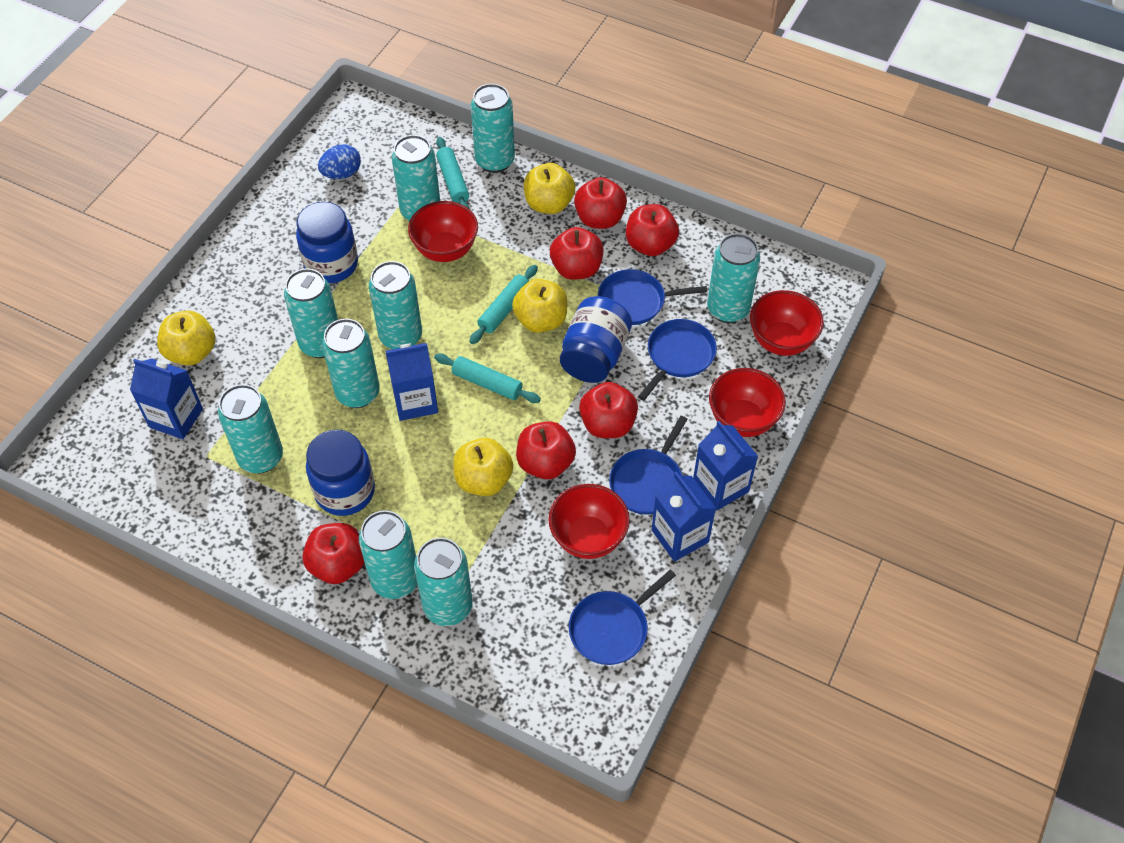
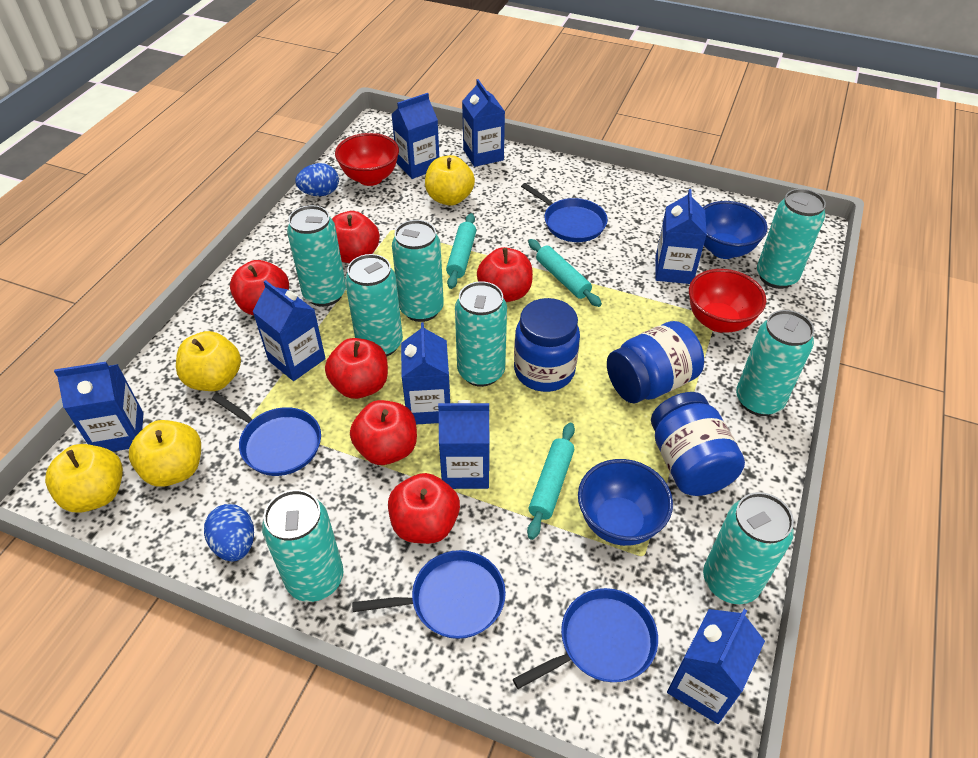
blue bowl: 0 -> 2
blue carton: 4 -> 8
blue egg: 1 -> 2
red bowl: 4 -> 2
turquoise can: 9 -> 8

